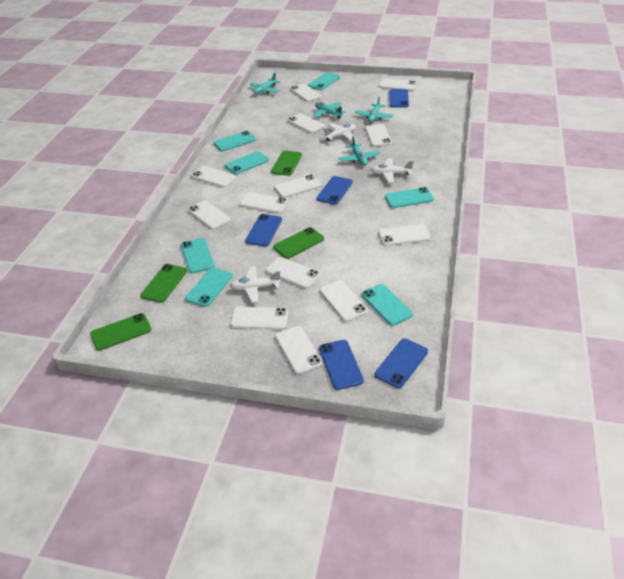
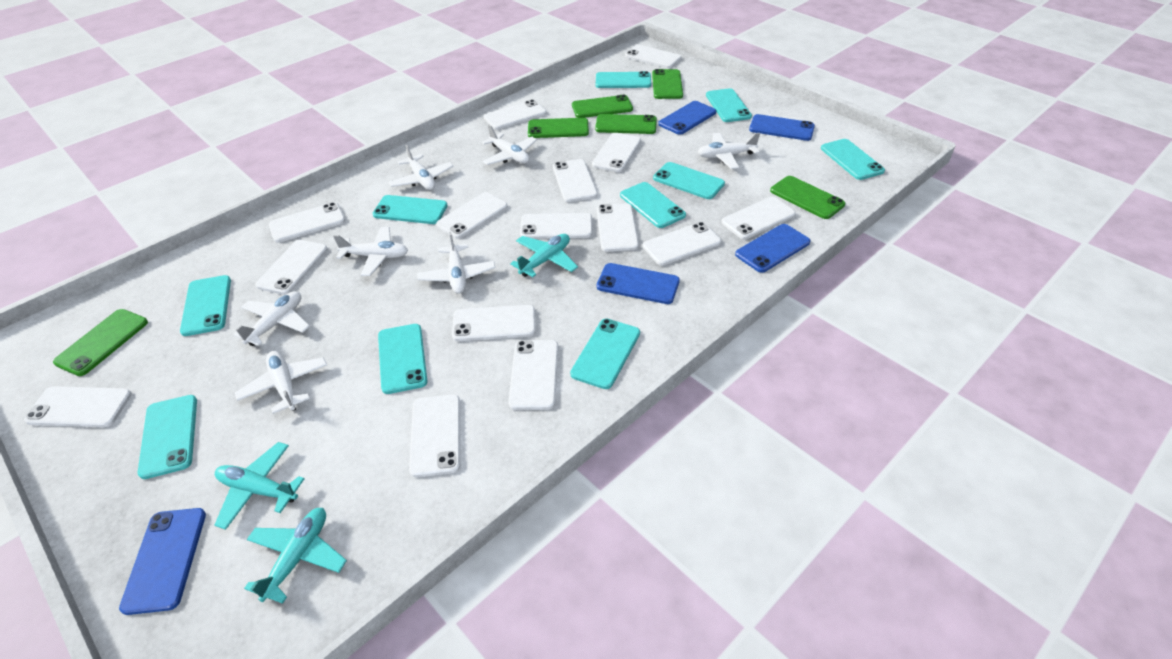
green phone: 4 -> 6
turquoise phone: 7 -> 10
turquoise plane: 4 -> 3
white phone: 13 -> 15
white plane: 3 -> 7

